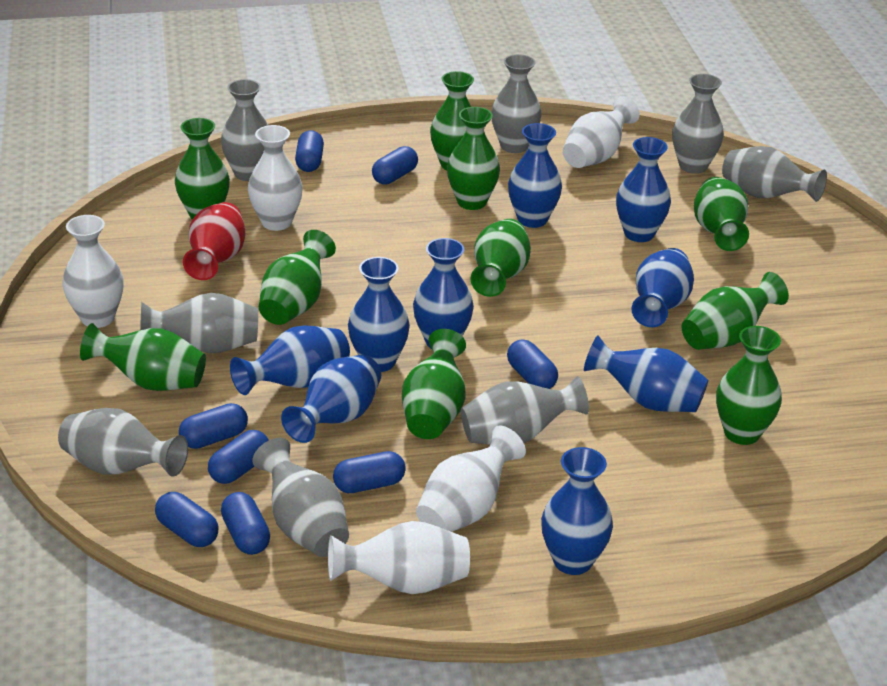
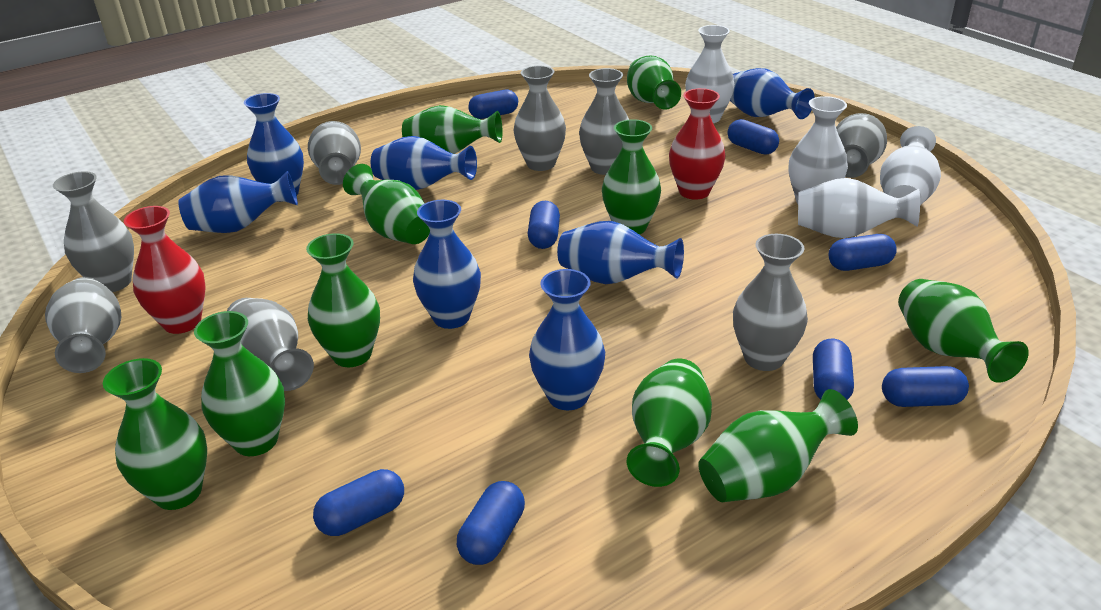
blue vase: 9 -> 7
red vase: 1 -> 2
white vase: 5 -> 4

